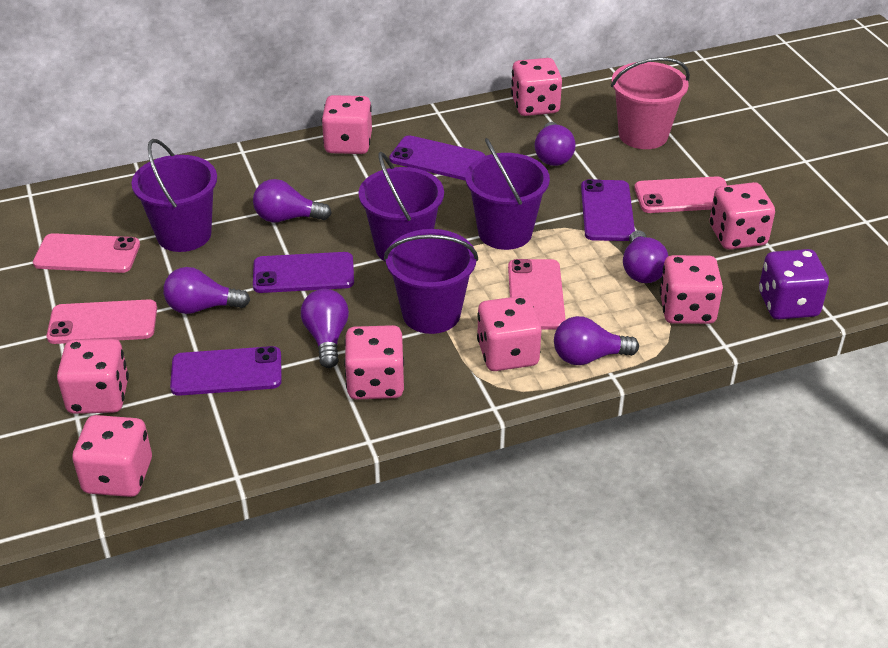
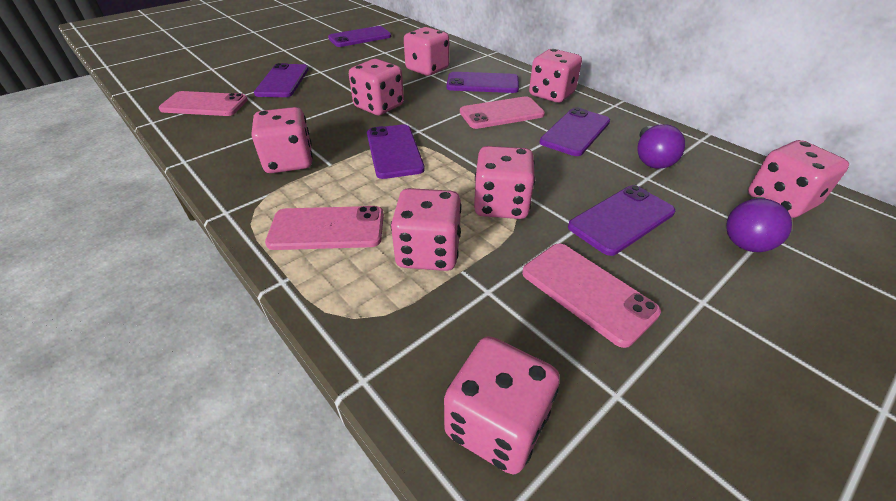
pink bucket: 1 -> 0
purple bucket: 4 -> 0
purple dice: 1 -> 0
purple light bulb: 6 -> 2
purple phone: 4 -> 6

